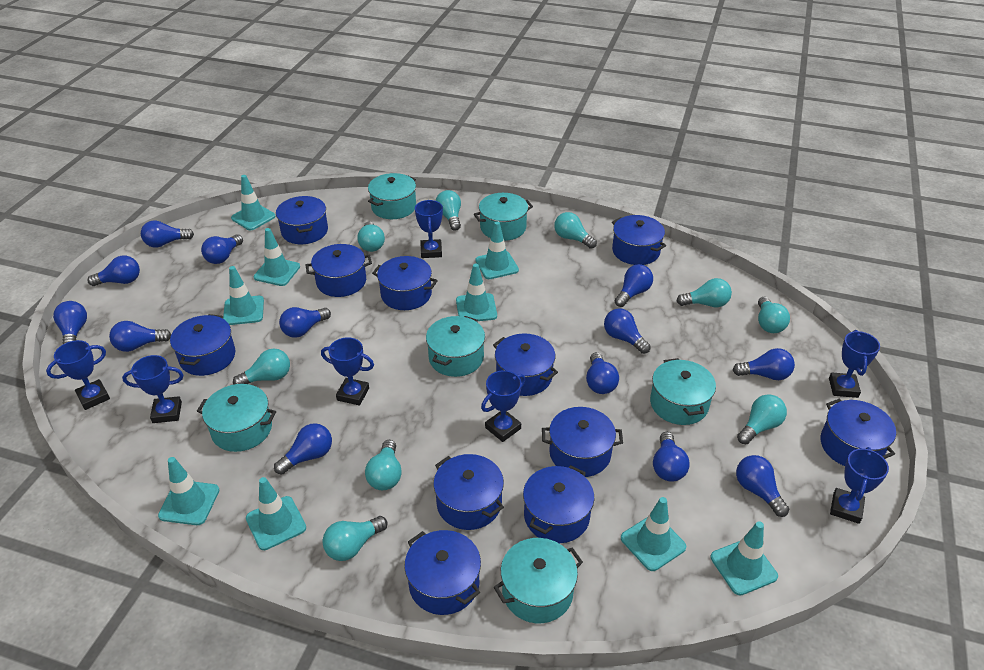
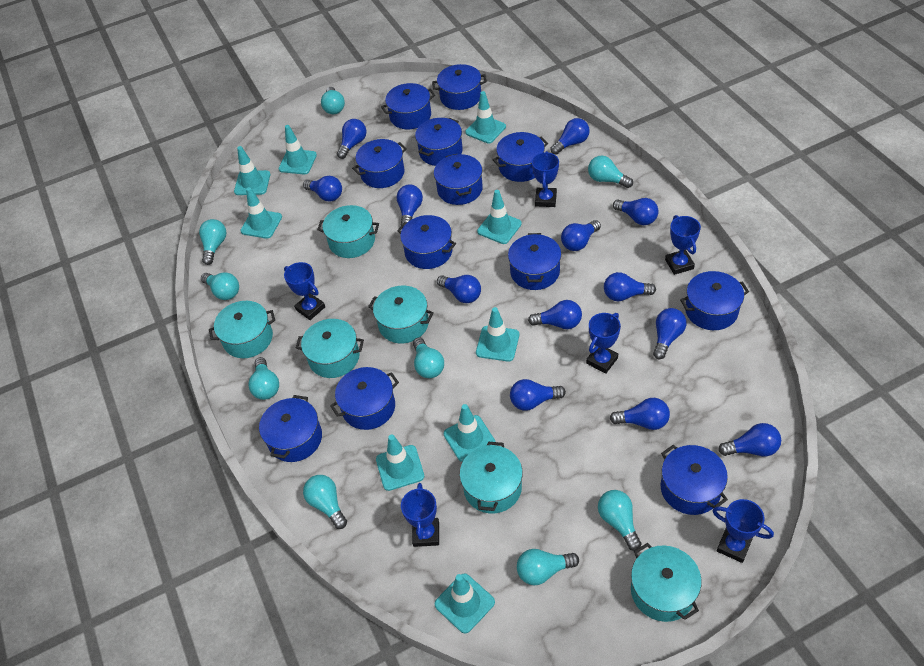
blue pot: 11 -> 12
blue trophy: 7 -> 6

